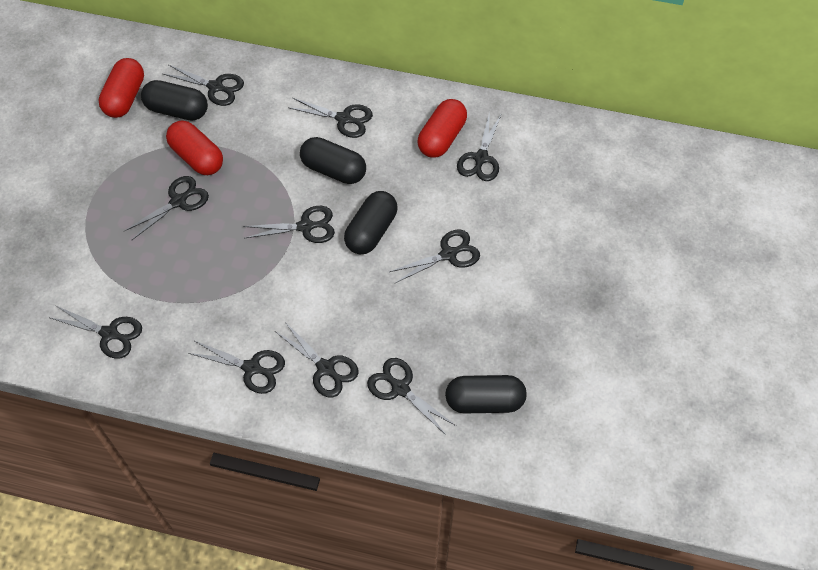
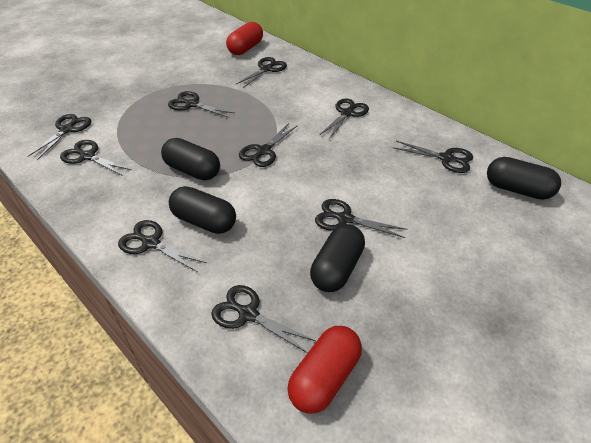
red capsule: 3 -> 2

